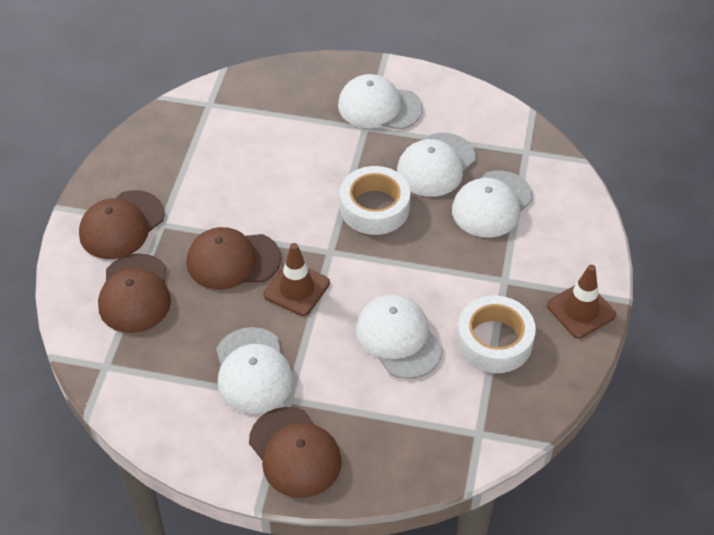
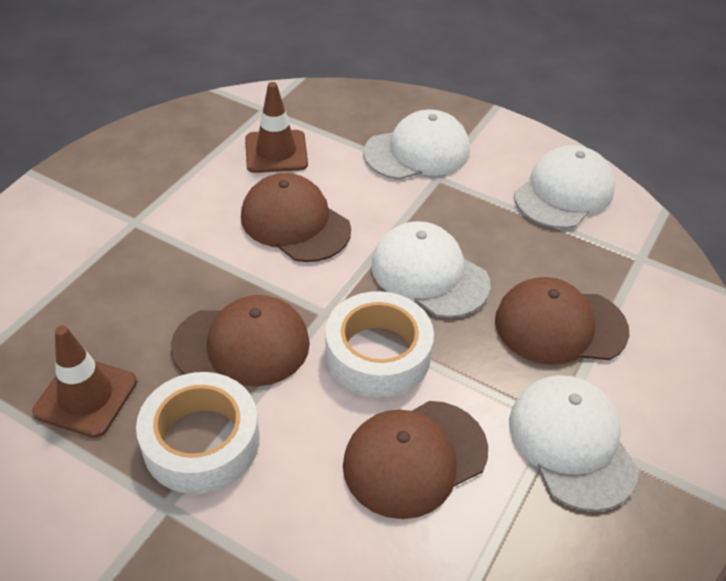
white cap: 5 -> 4

